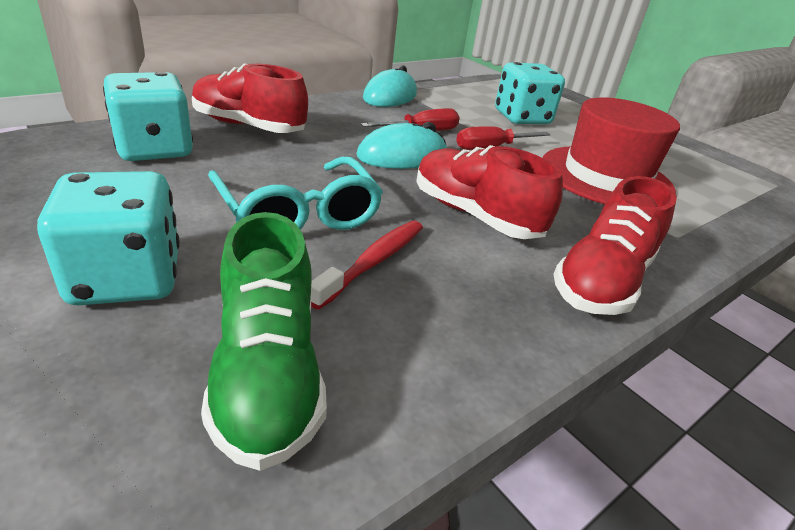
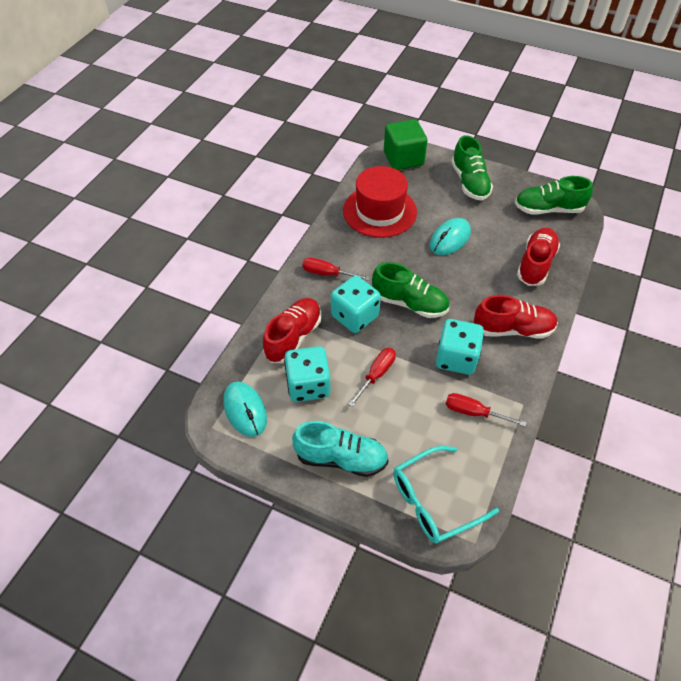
green cube: 0 -> 1
green shoe: 1 -> 3
red screwdriver: 2 -> 3
red toothbrush: 1 -> 0
turquoise shoe: 0 -> 1

